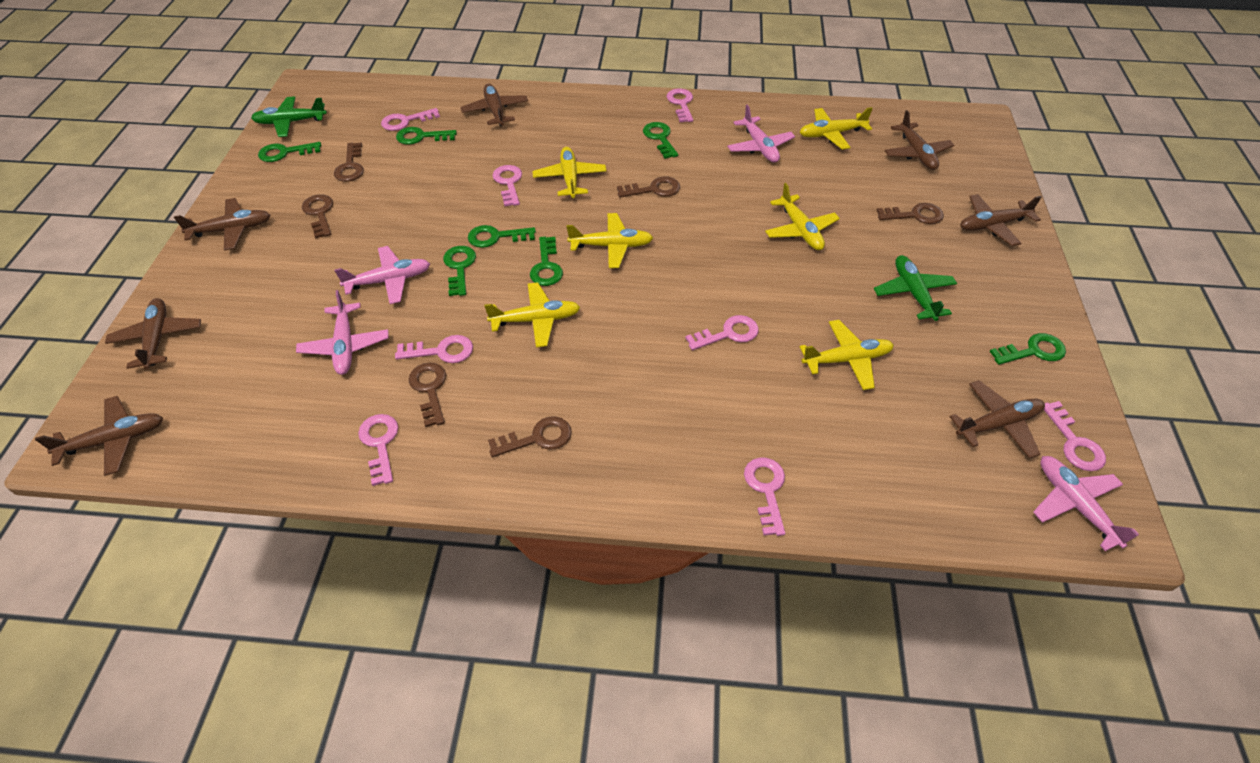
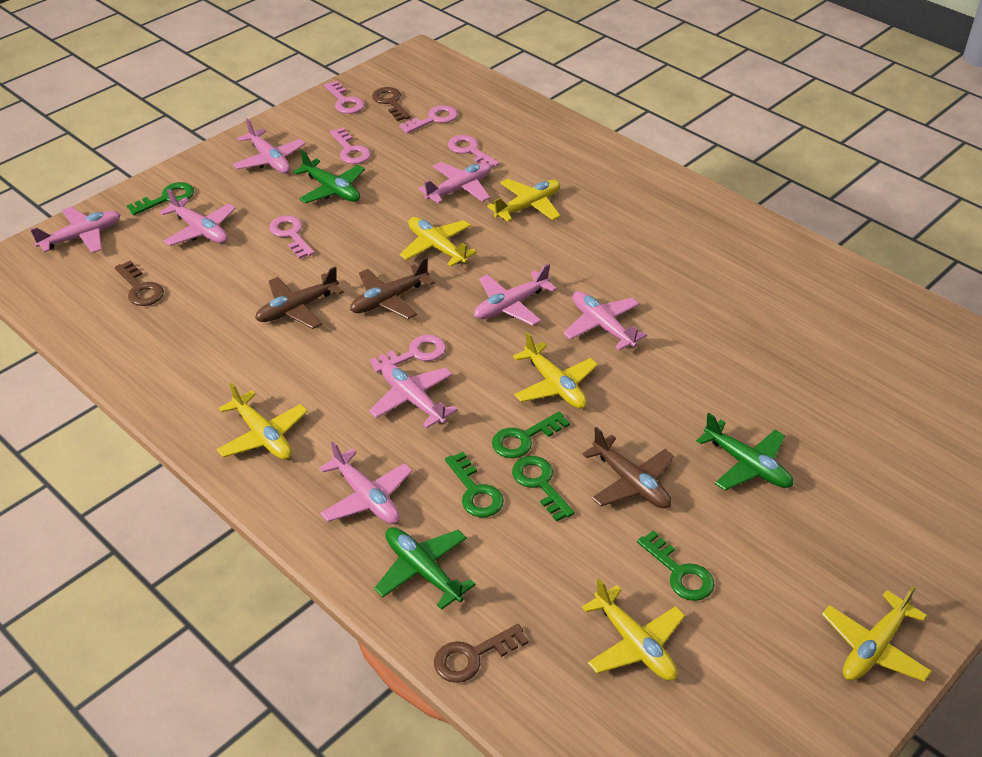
brown key: 6 -> 3
brown plane: 7 -> 3
green key: 7 -> 5
green plane: 2 -> 3
pink key: 8 -> 6
pink plane: 4 -> 8

